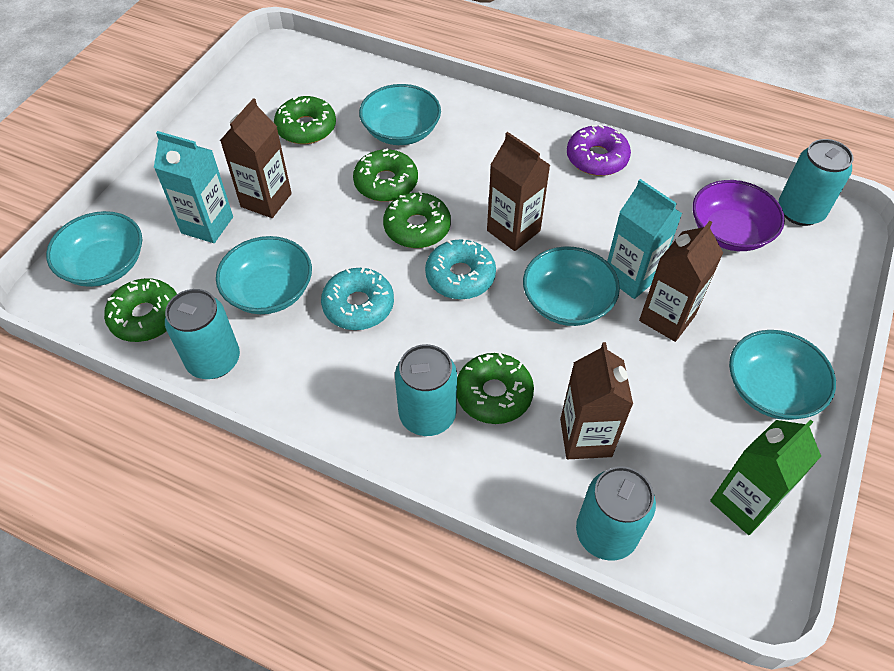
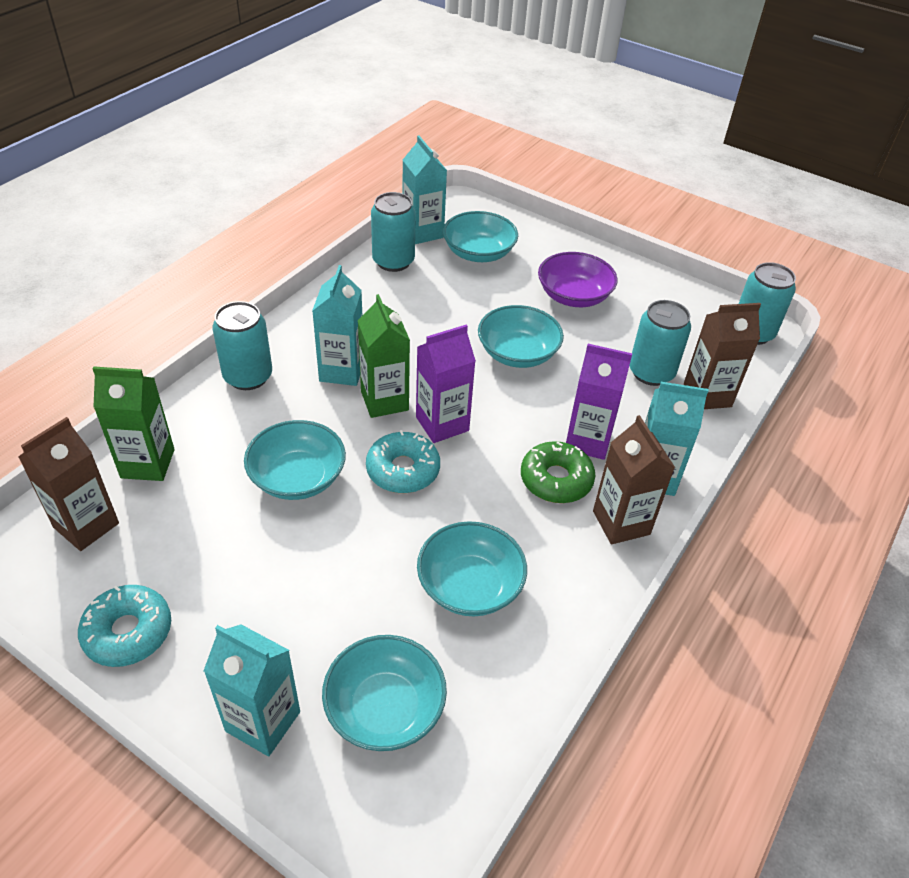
brown carton: 4 -> 3
green carton: 1 -> 2
green donut: 5 -> 1
purple carton: 0 -> 2
purple donut: 1 -> 0
turquoise carton: 2 -> 4

